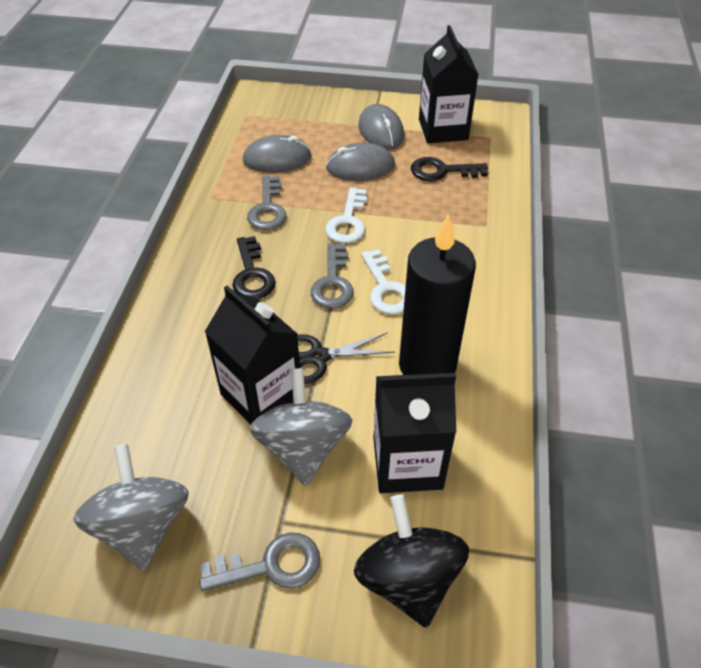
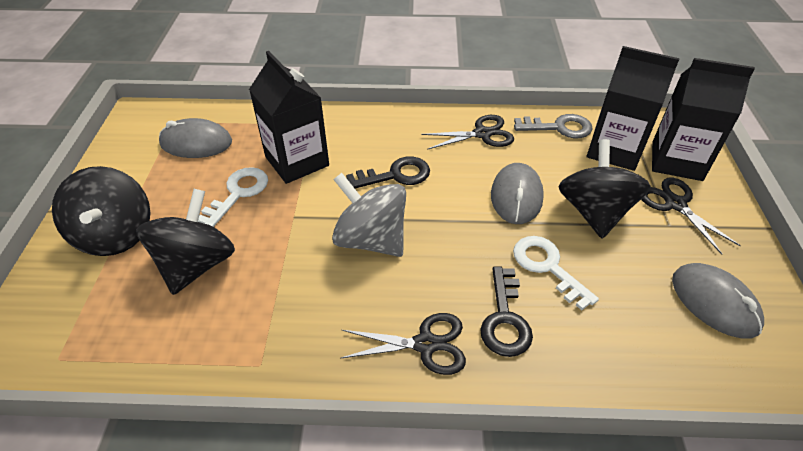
black candle: 1 -> 0
black scissors: 1 -> 3
black spinning top: 1 -> 3
grey key: 3 -> 1
grey spinning top: 2 -> 1

